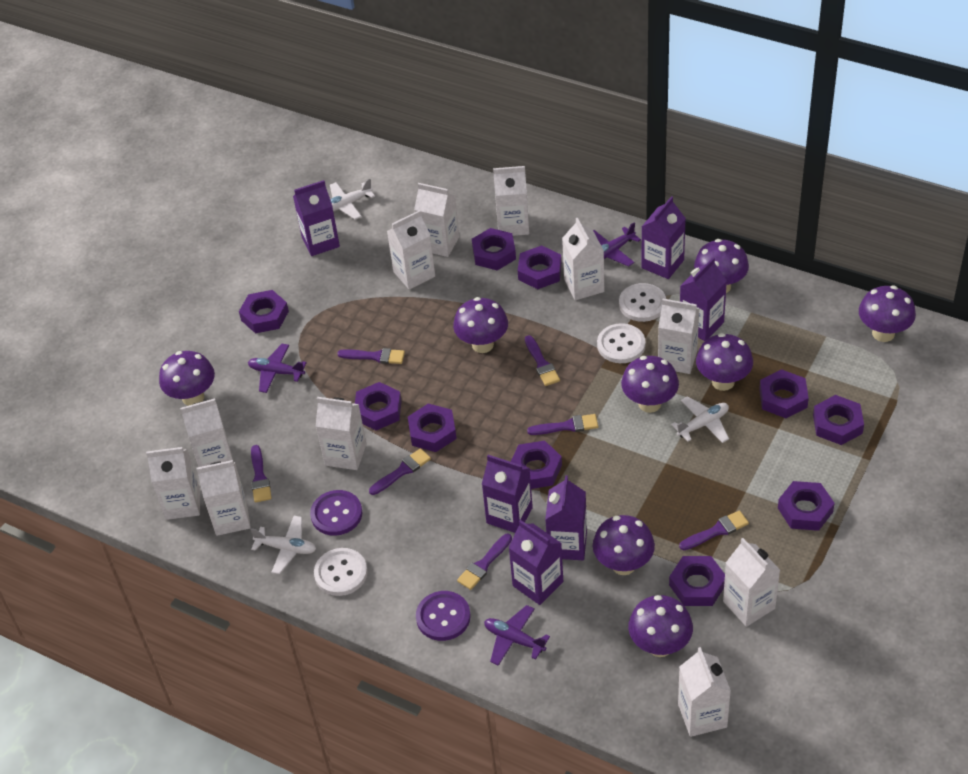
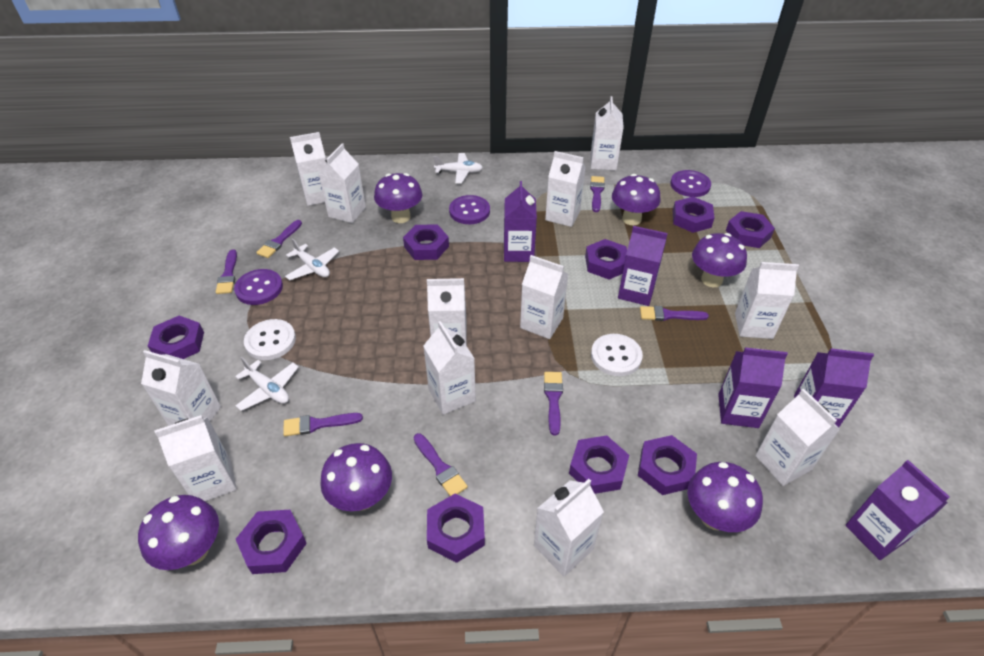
purple button: 2 -> 3
purple carton: 6 -> 5
purple mushroom: 8 -> 6
purple nut: 10 -> 9
purple plane: 3 -> 0
white button: 3 -> 2
white carton: 11 -> 12

